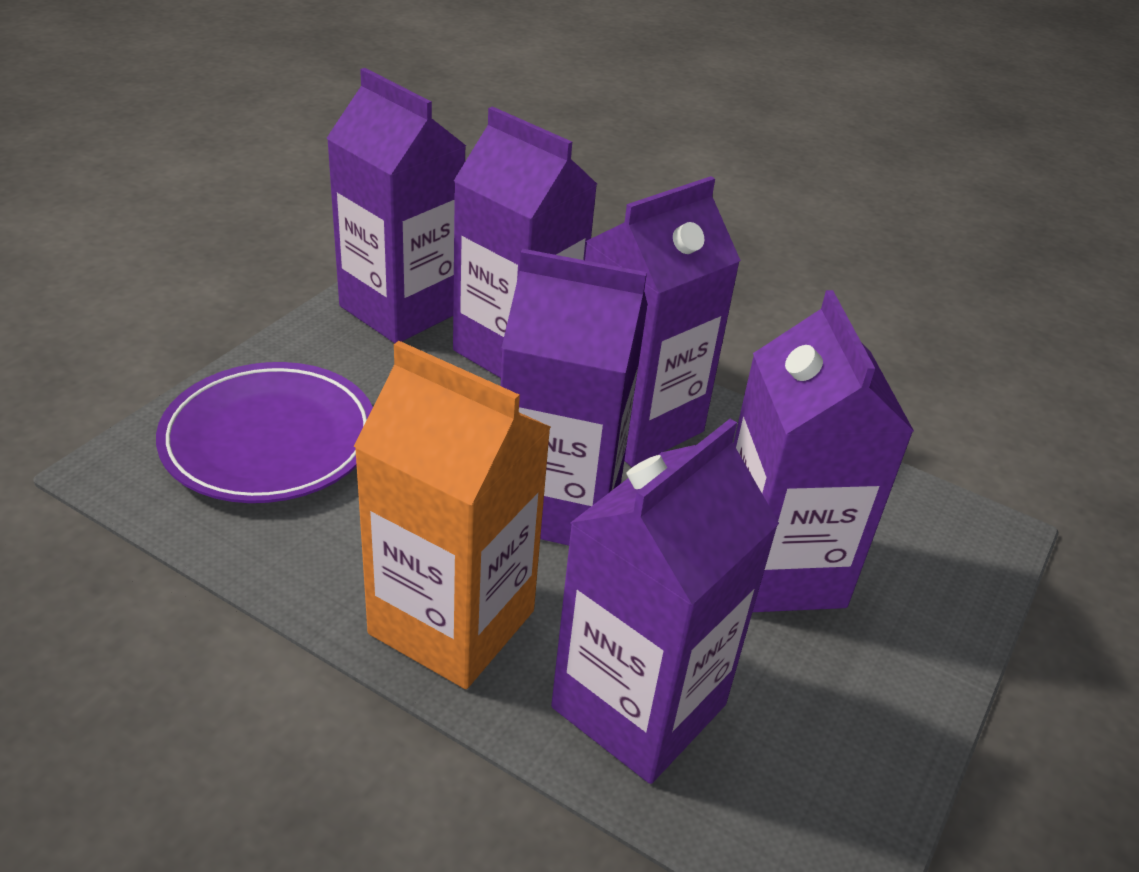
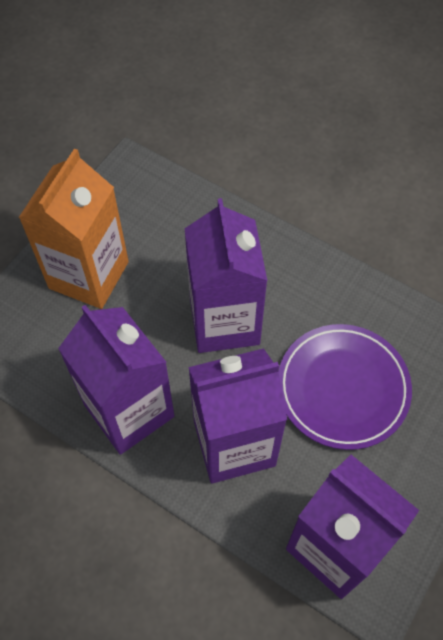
purple carton: 6 -> 4

